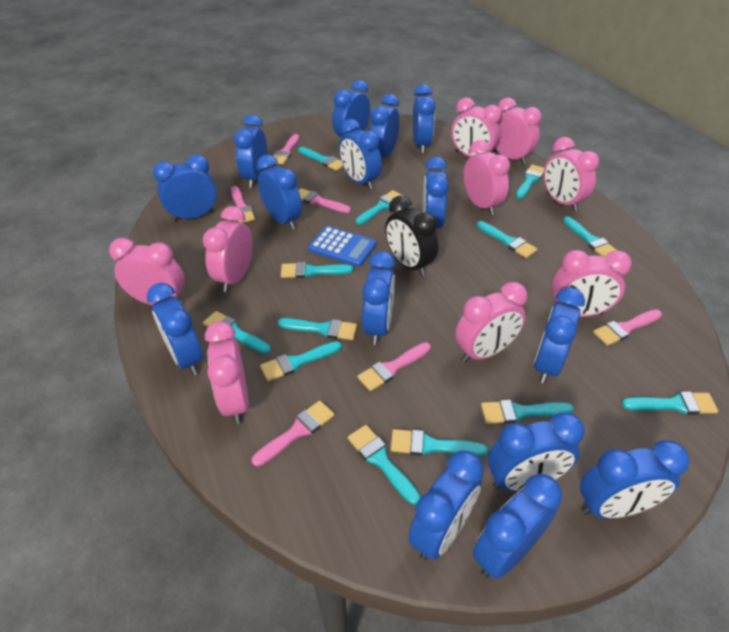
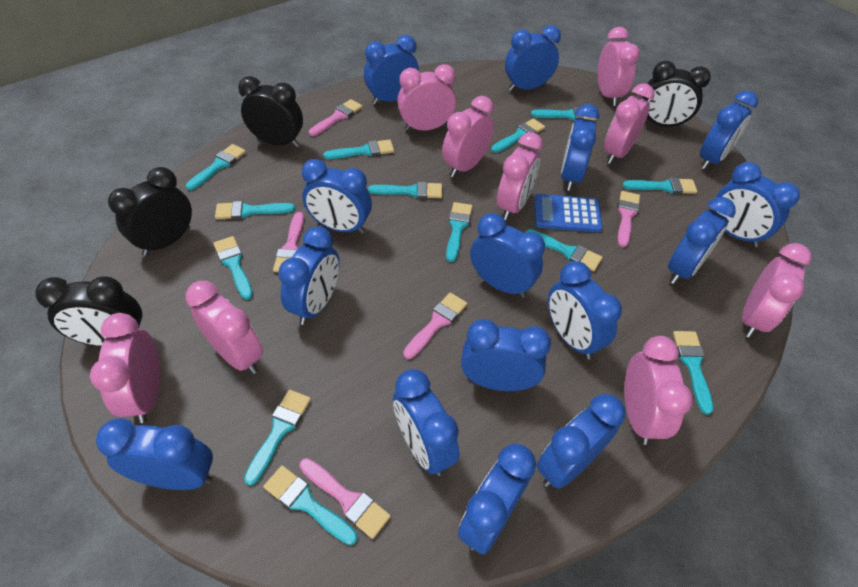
black clock: 1 -> 4
pink brush: 6 -> 5

